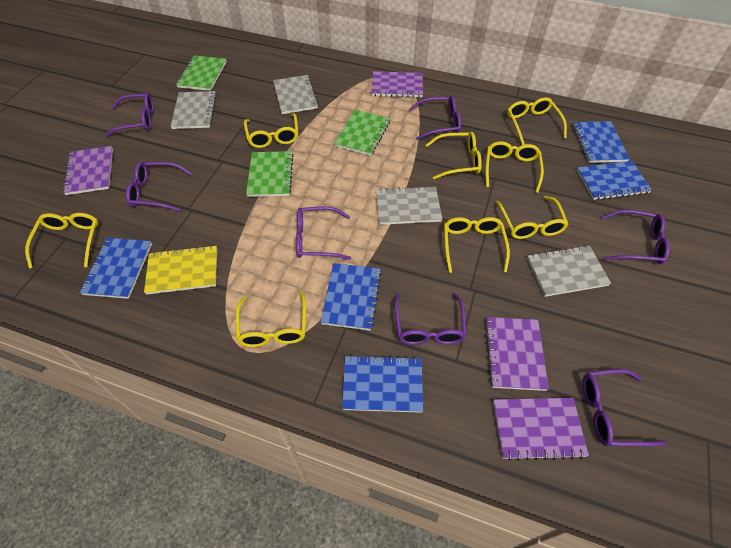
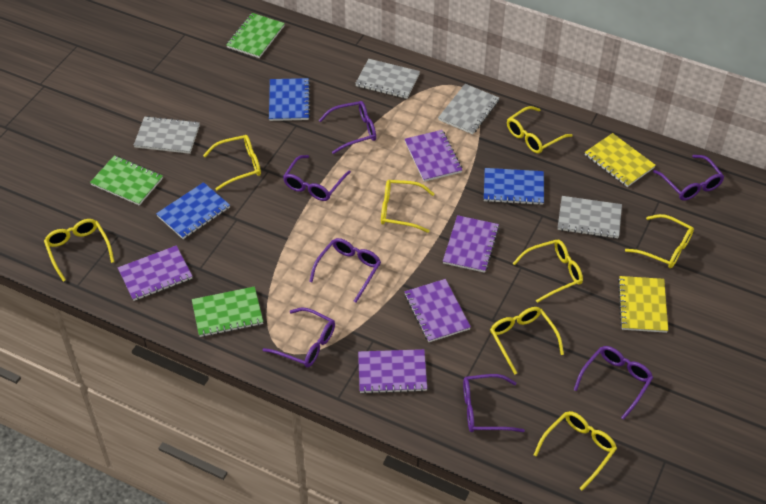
blue notebook: 5 -> 3
purple notebook: 4 -> 5
yellow notebook: 1 -> 2

